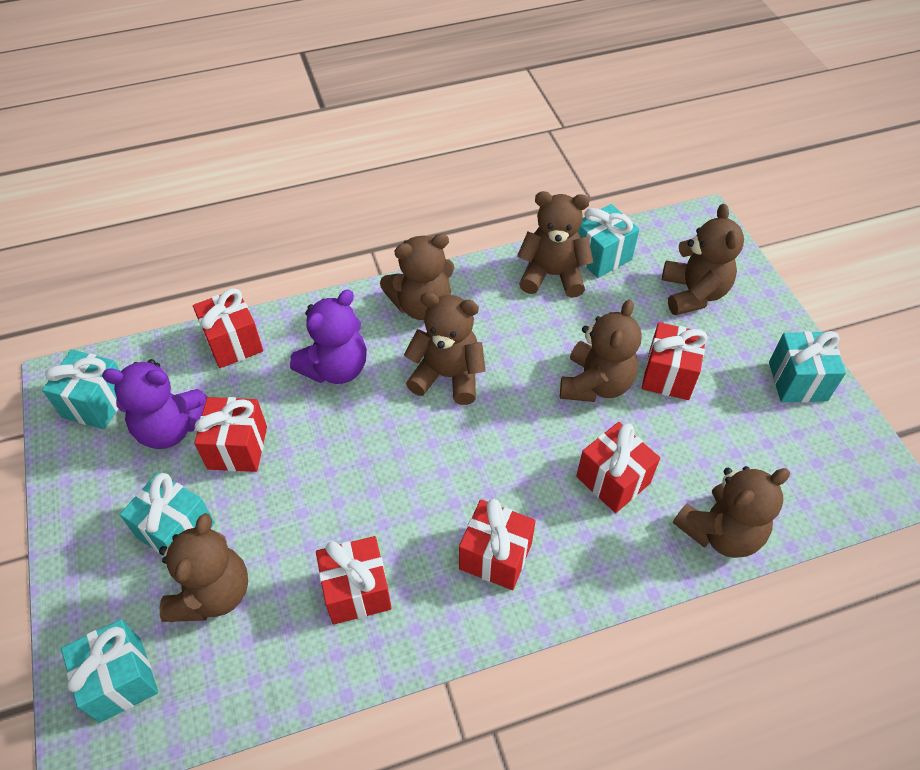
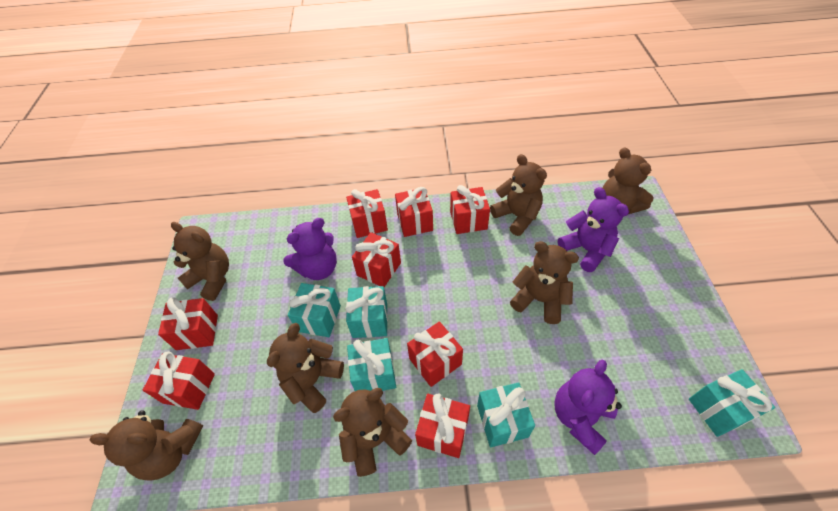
purple teddy bear: 2 -> 3
red gift: 6 -> 8

